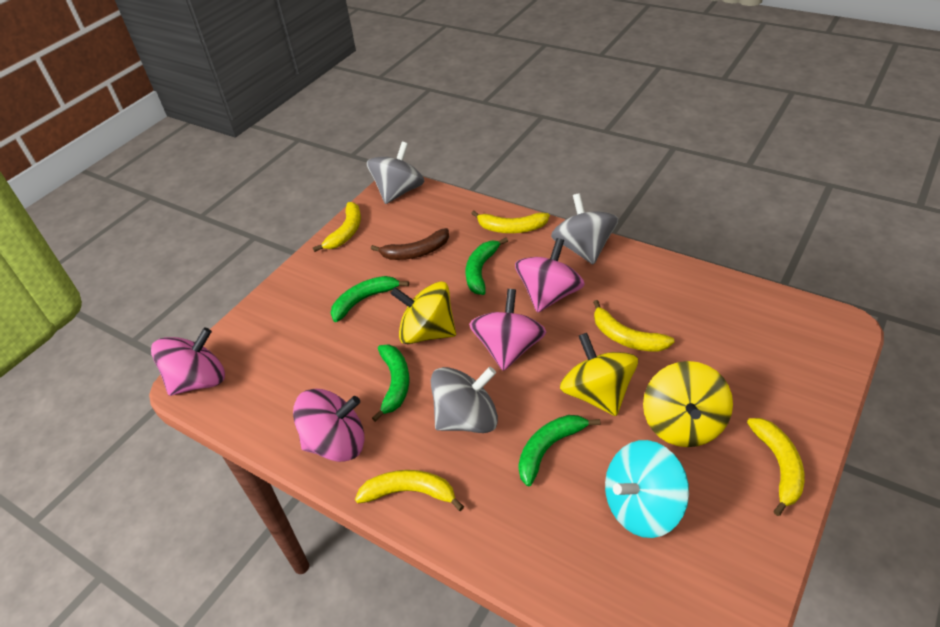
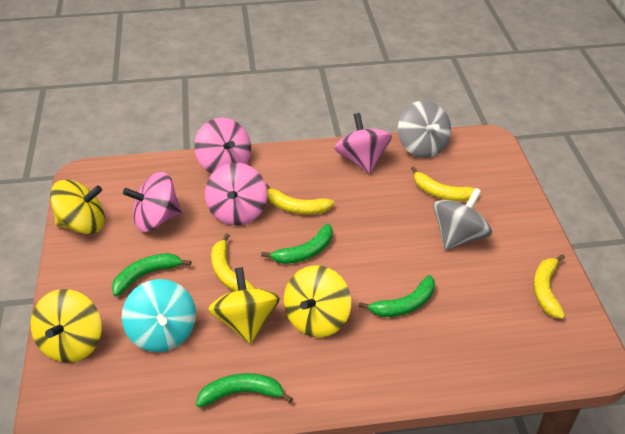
brown banana: 1 -> 0
grey spinning top: 3 -> 2
yellow banana: 5 -> 4
yellow spinning top: 3 -> 4

